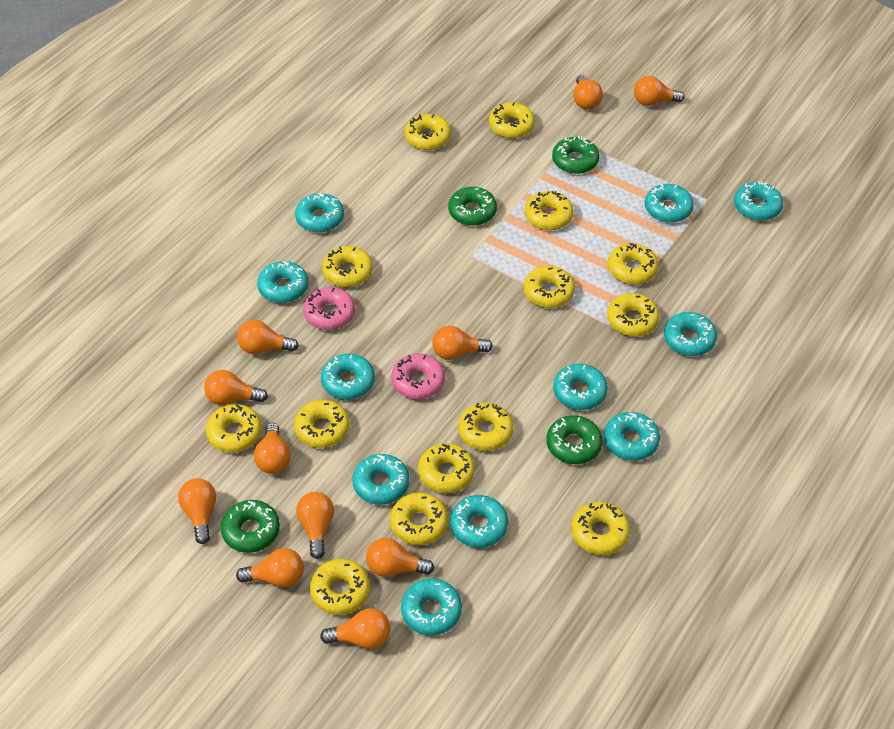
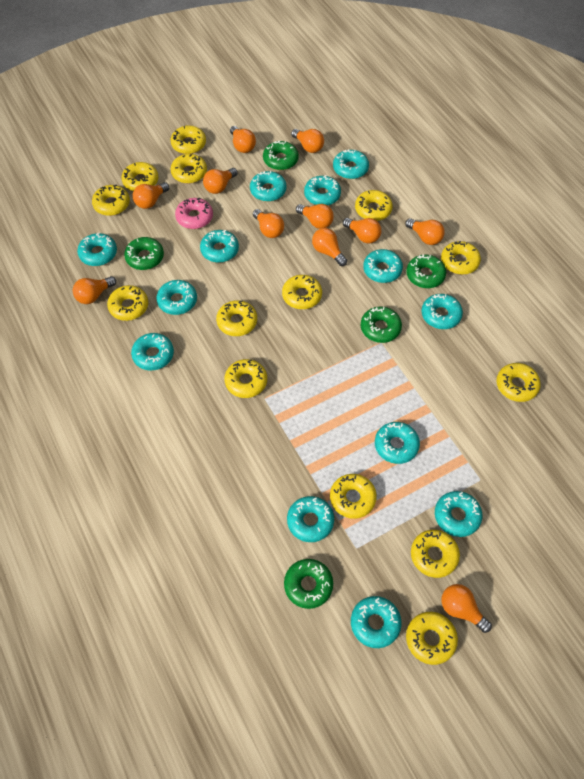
green donut: 4 -> 5
pink donut: 2 -> 1
turquoise donut: 11 -> 13

